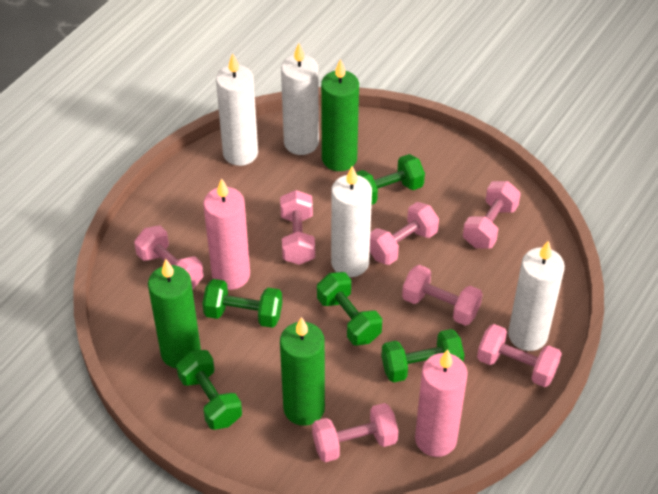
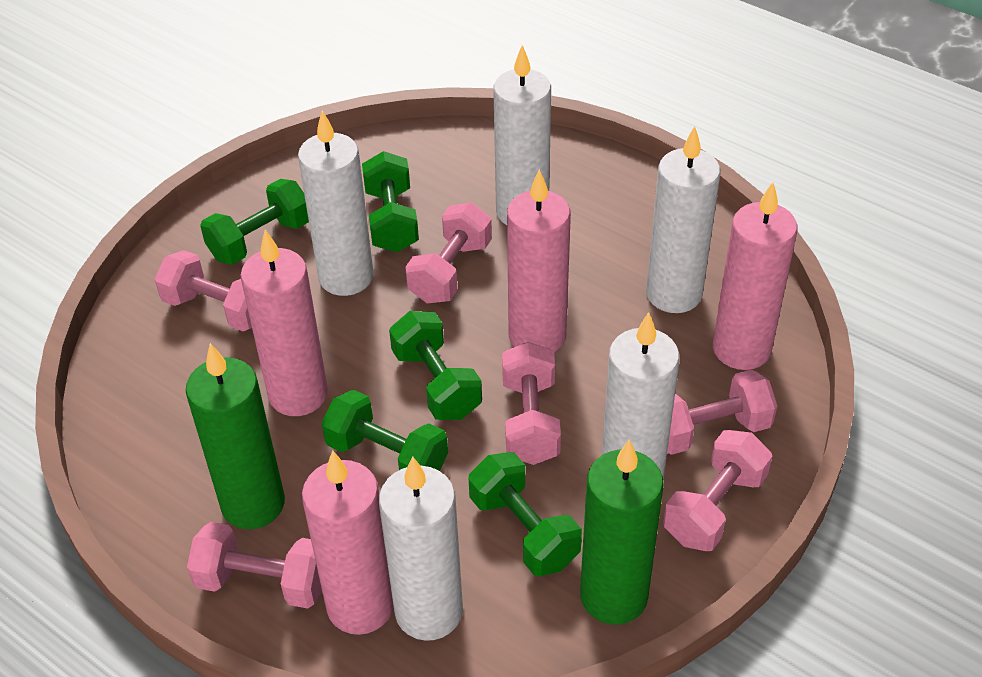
green candle: 3 -> 2
pink candle: 2 -> 4
pink dumbbell: 7 -> 6
white candle: 4 -> 5

